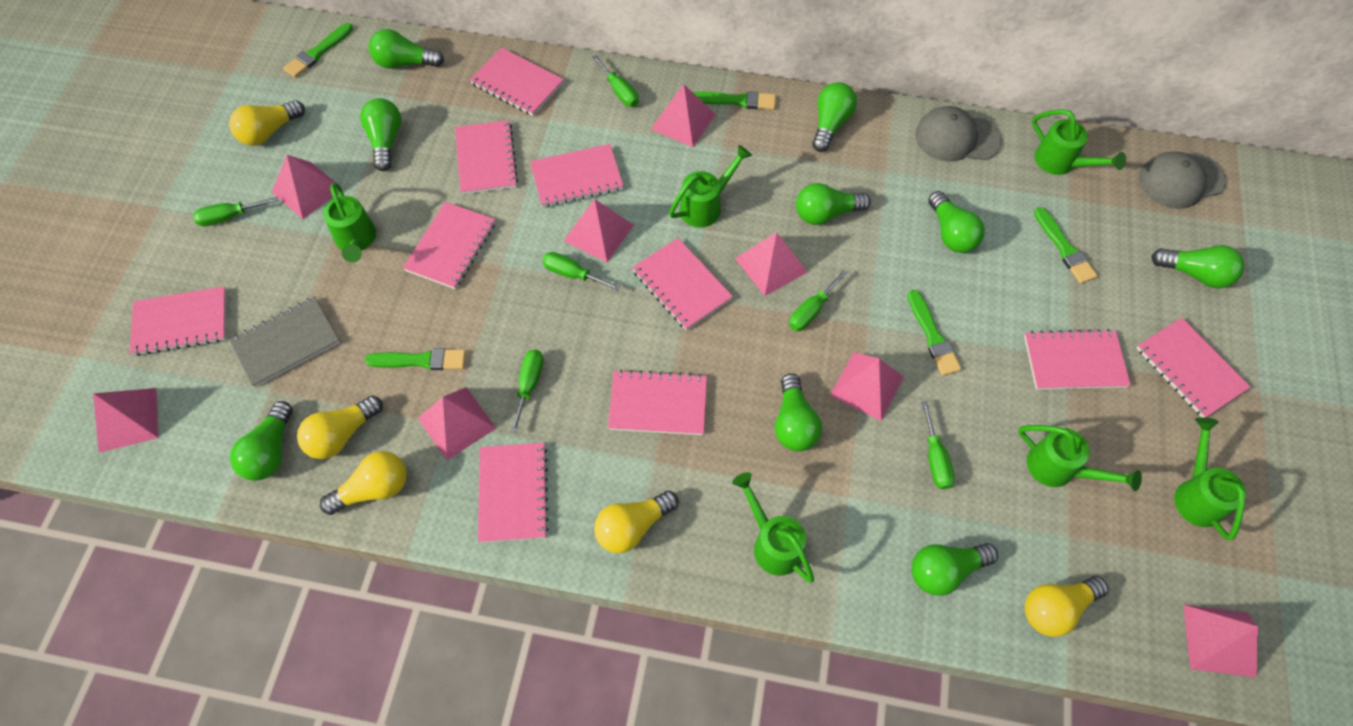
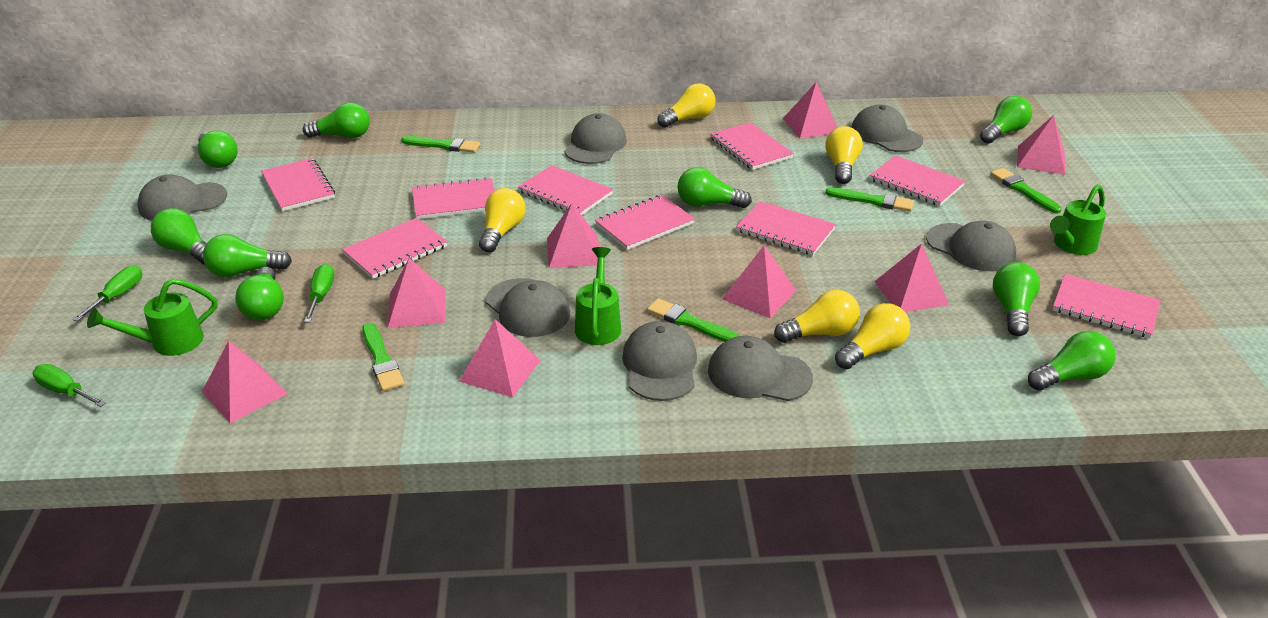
green screwdriver: 6 -> 3
green watering can: 6 -> 3
grey cap: 2 -> 7
grey notebook: 1 -> 0
pink notebook: 10 -> 9

